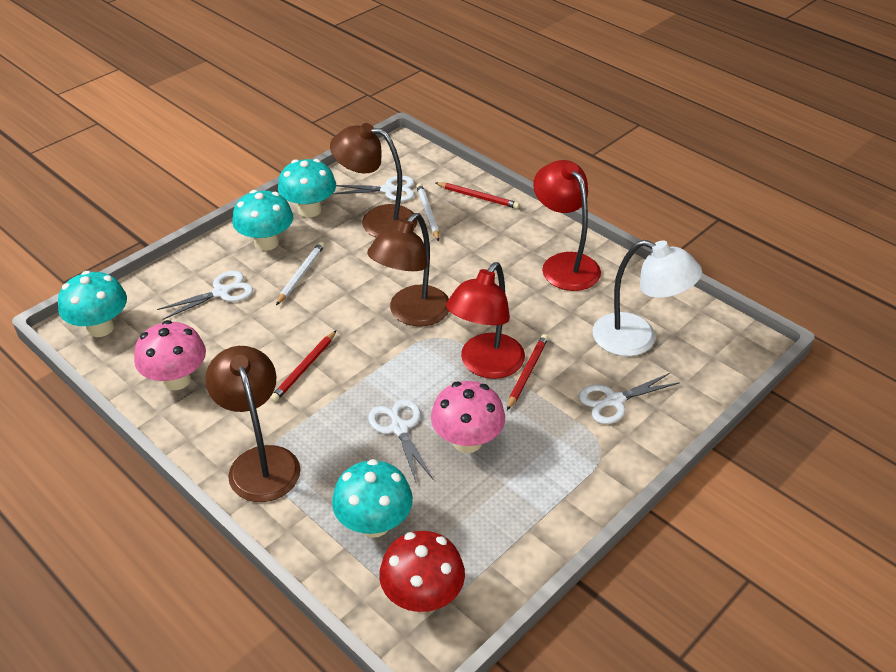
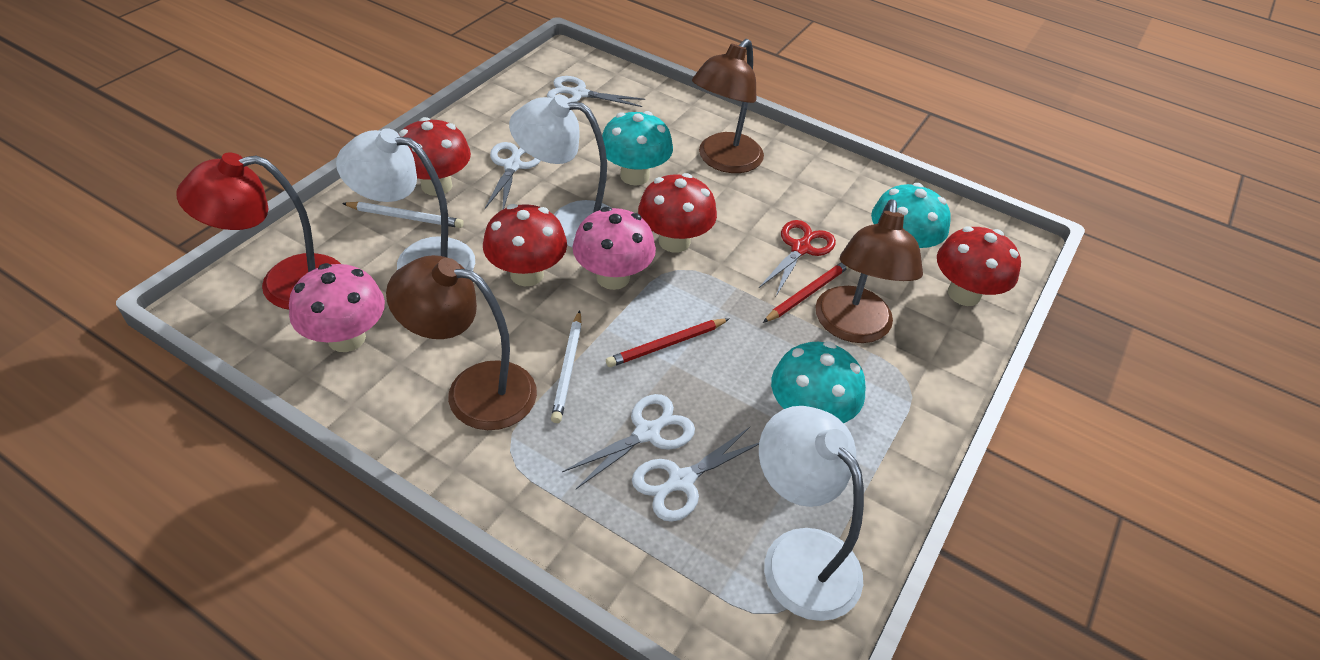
red lamp: 2 -> 1
red mushroom: 1 -> 4
red pencil: 3 -> 2
red scissors: 0 -> 1
turquoise mushroom: 4 -> 3
white lamp: 1 -> 3

